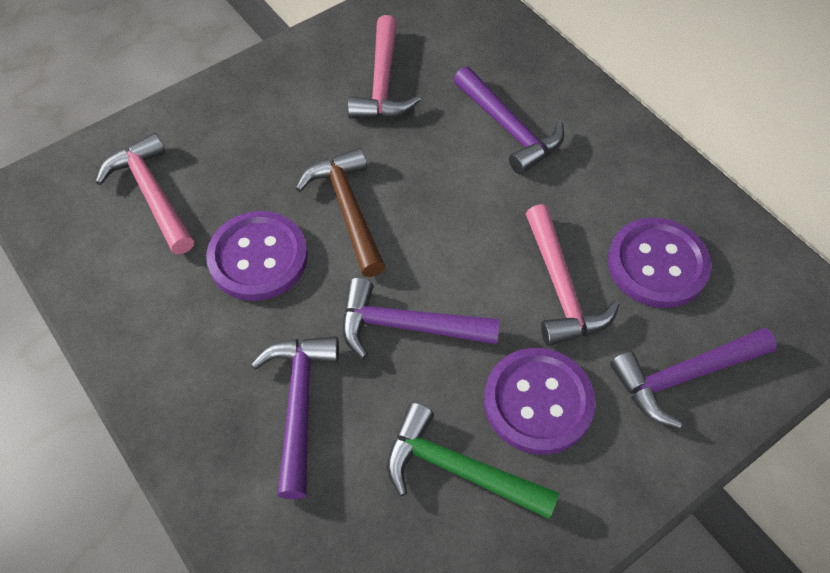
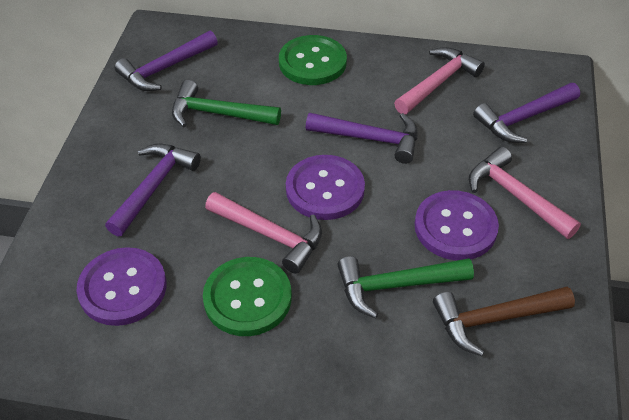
green button: 0 -> 2
green hammer: 1 -> 2

